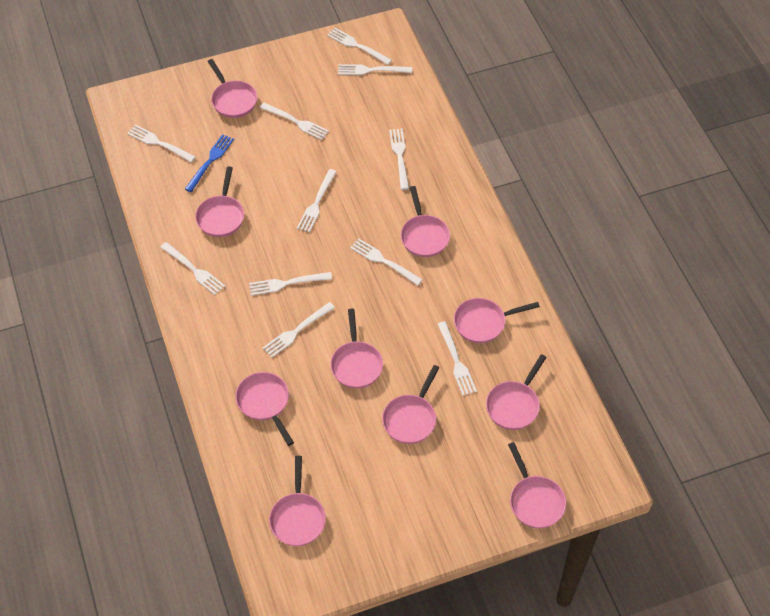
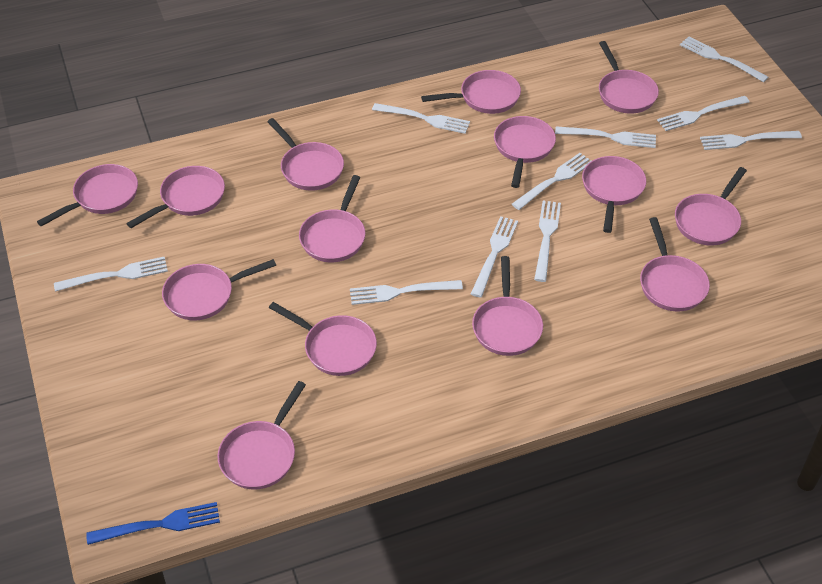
pink pan: 10 -> 14
white fork: 11 -> 10

